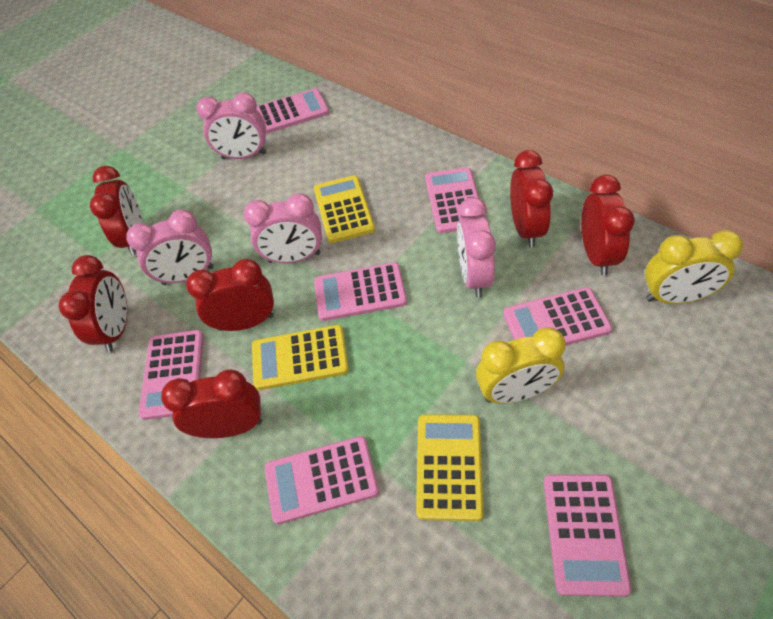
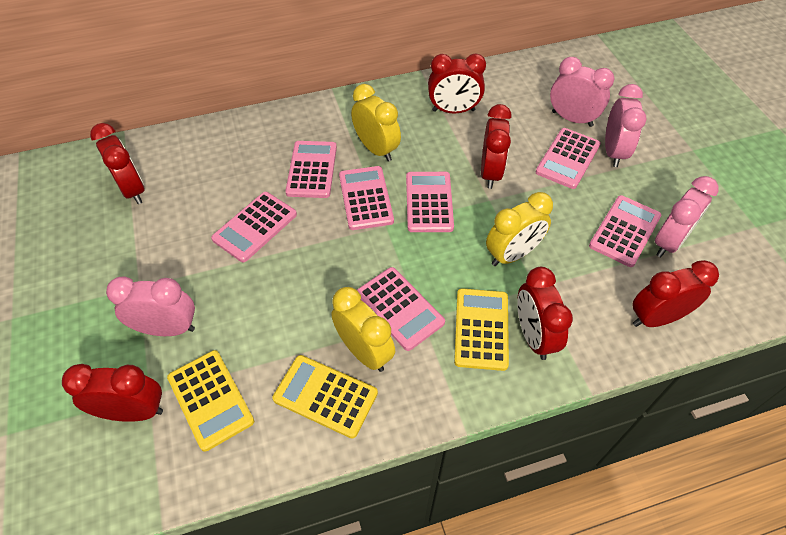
yellow clock: 2 -> 3

